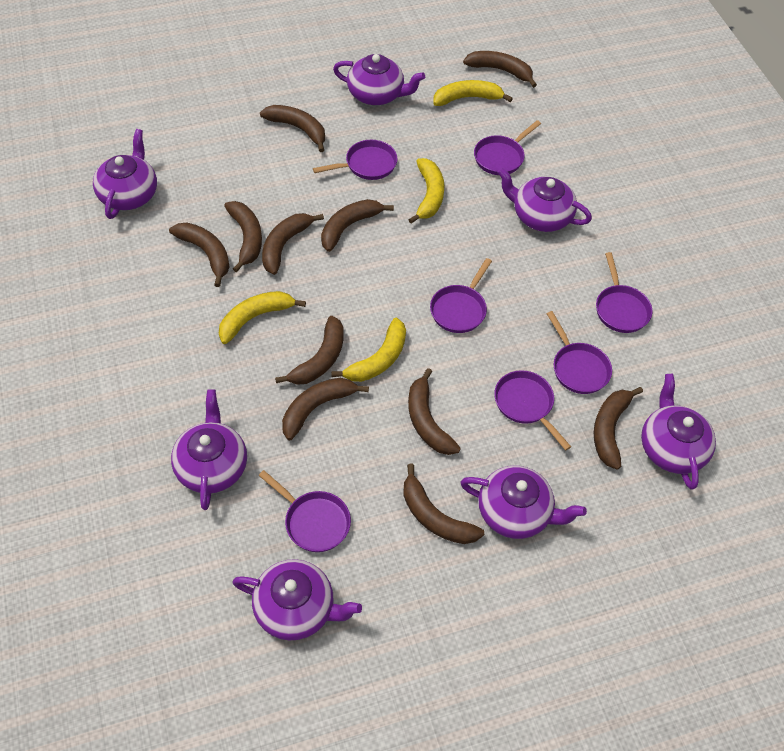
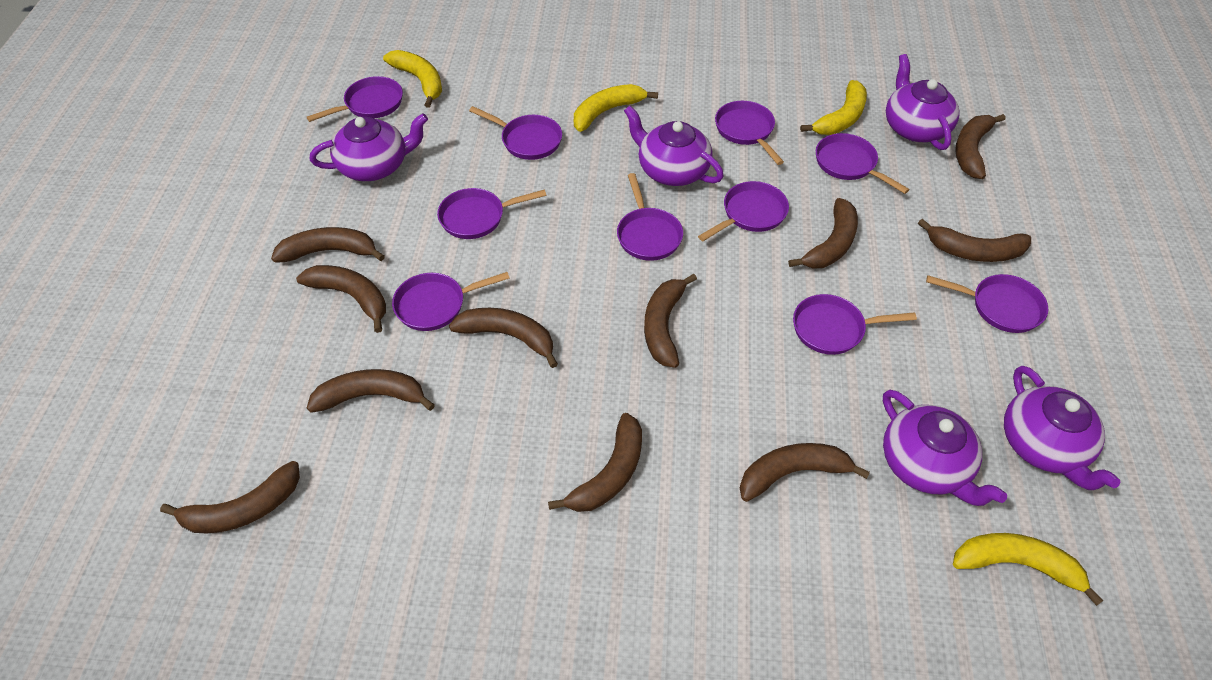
purple pan: 7 -> 10
purple teapot: 7 -> 5

